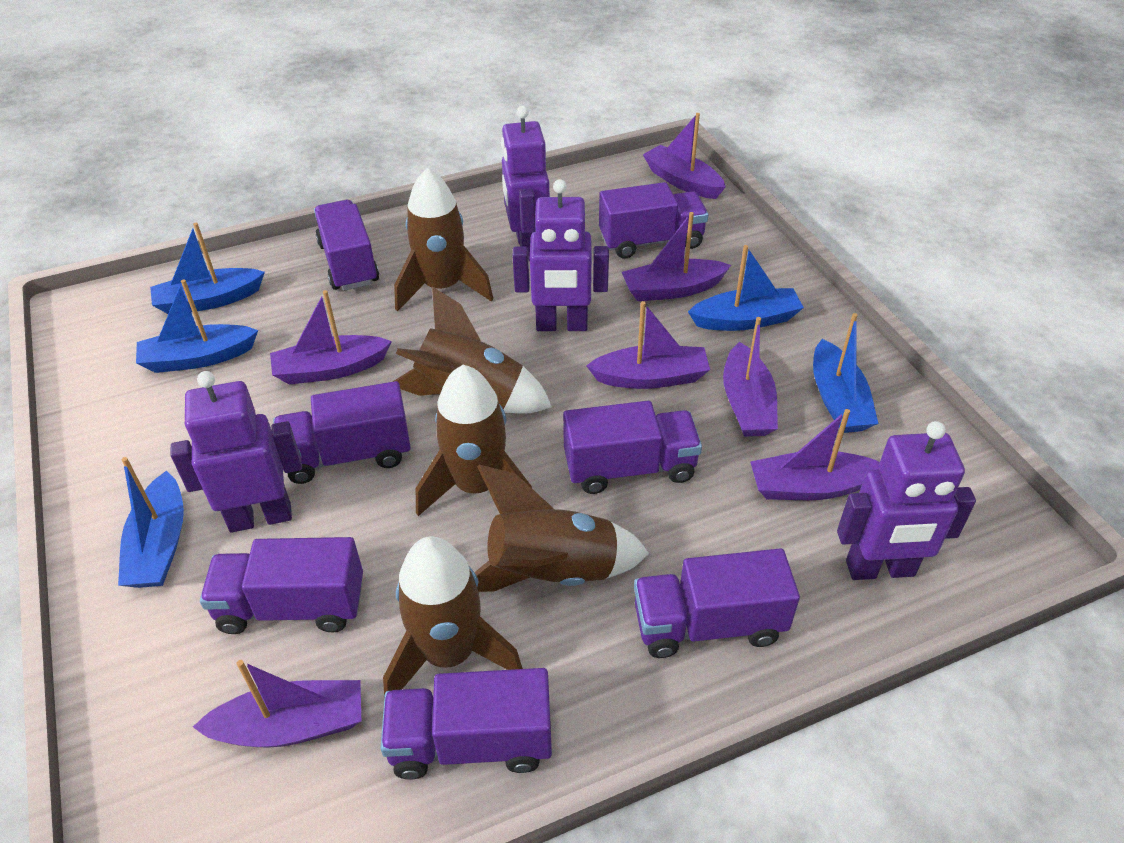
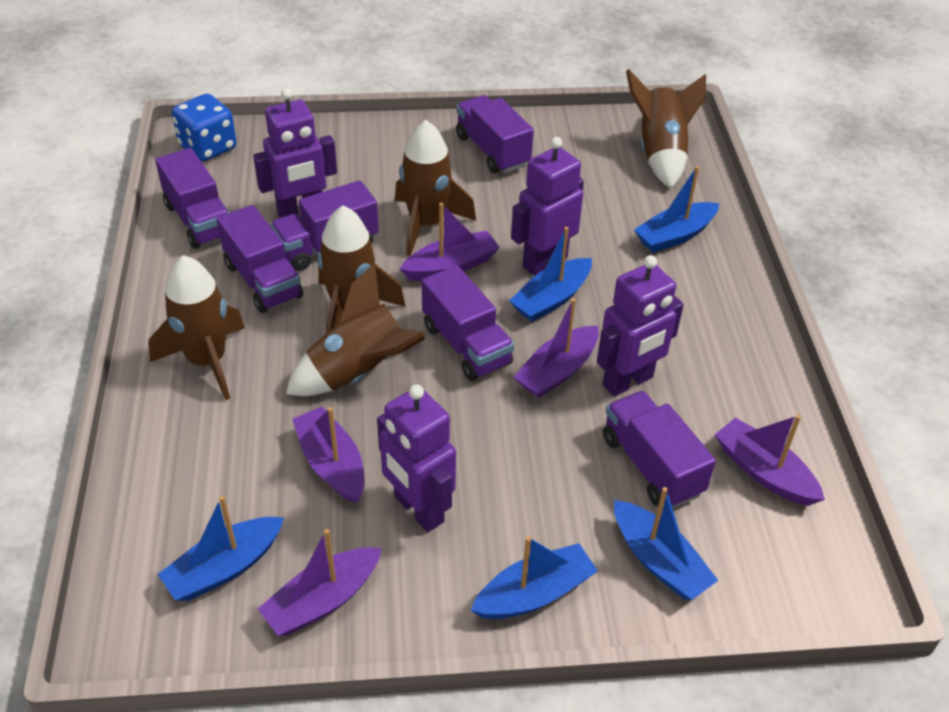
blue dice: 0 -> 1
purple boat: 7 -> 5
purple truck: 7 -> 6

